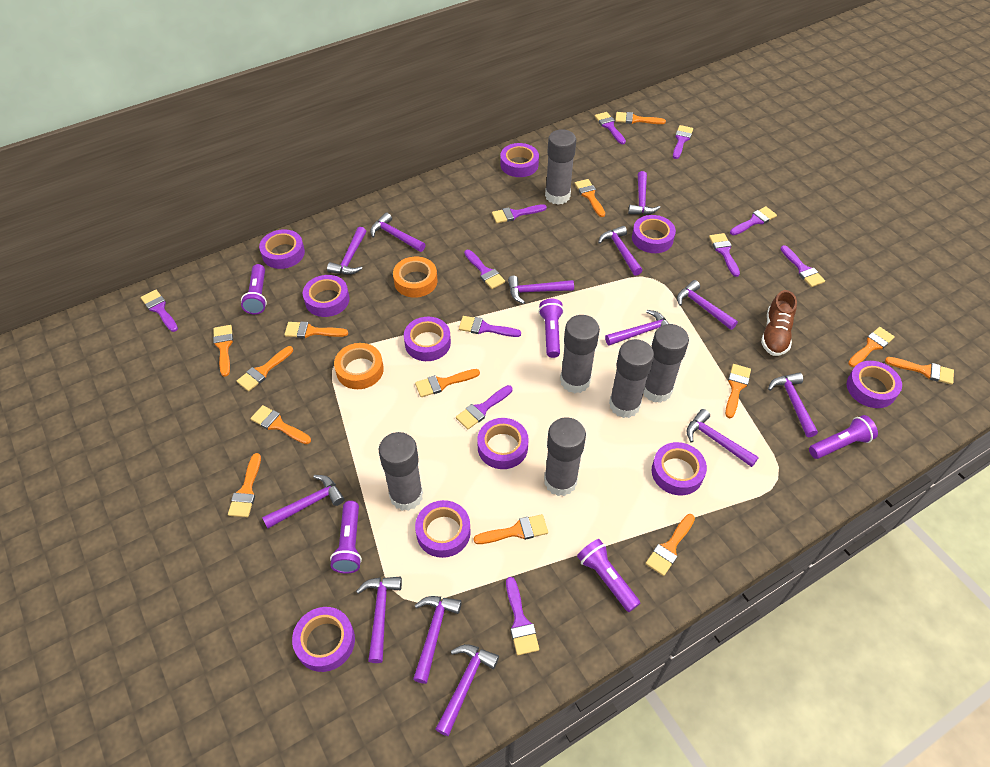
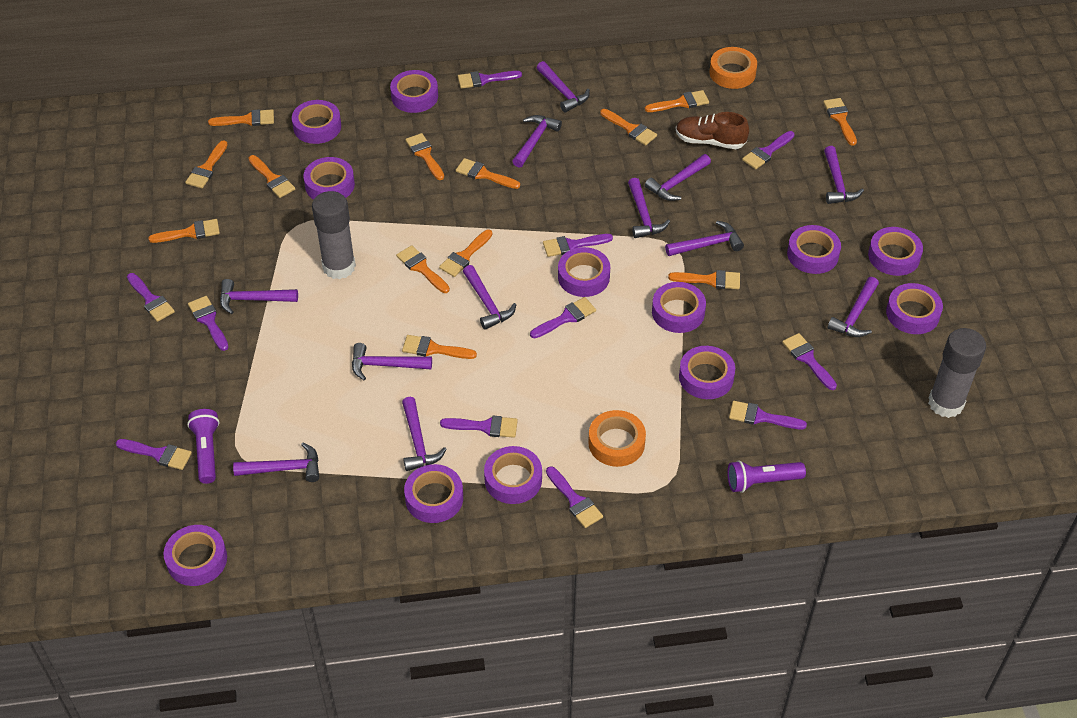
grey glue stick: 6 -> 2
purple flashlight: 5 -> 2
purple hammer: 13 -> 12
purple tape: 10 -> 12

